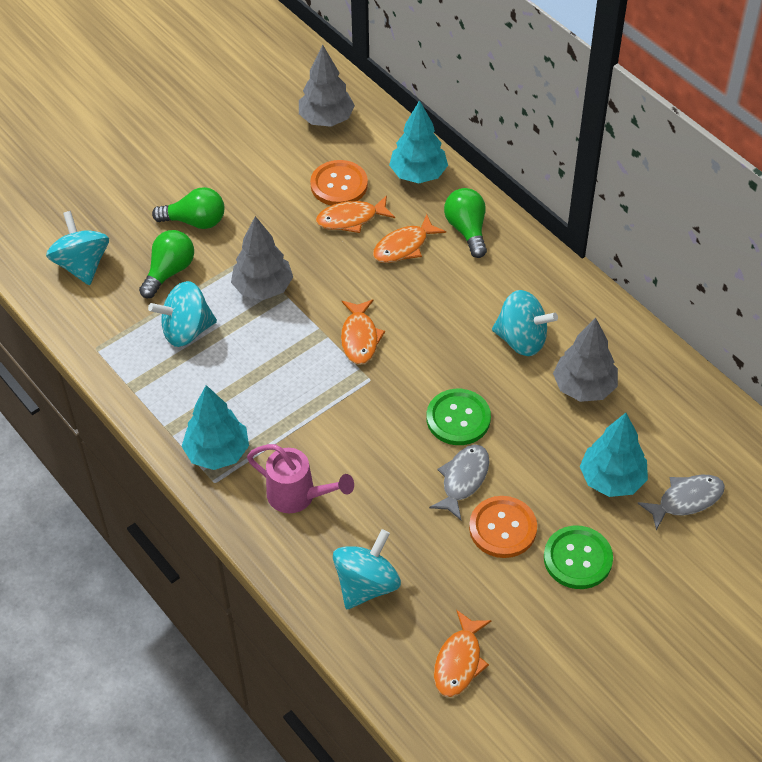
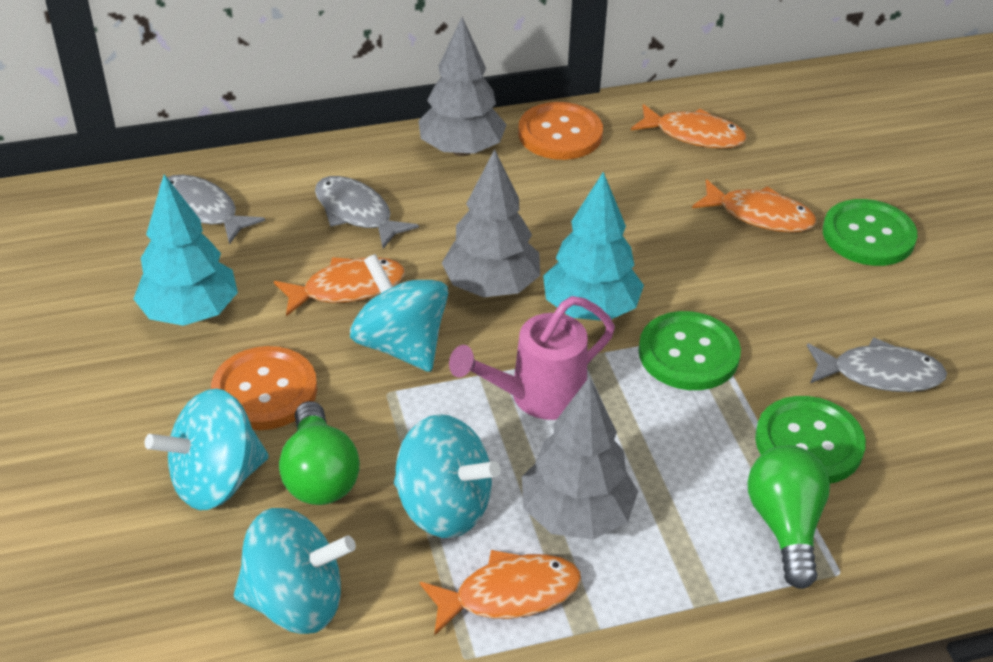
green button: 2 -> 3
green light bulb: 3 -> 2
grey fish: 2 -> 3
turquoise tree: 3 -> 2

